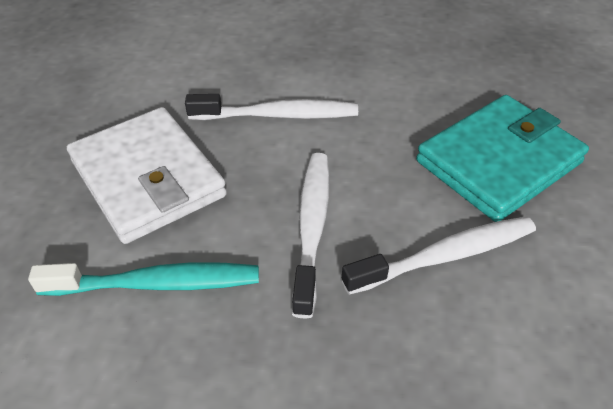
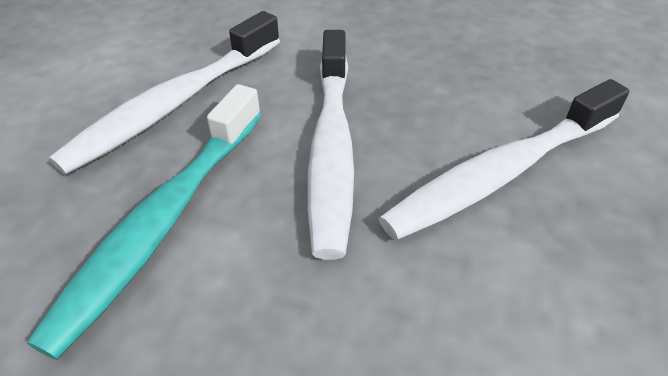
turquoise wallet: 1 -> 0
white wallet: 1 -> 0

